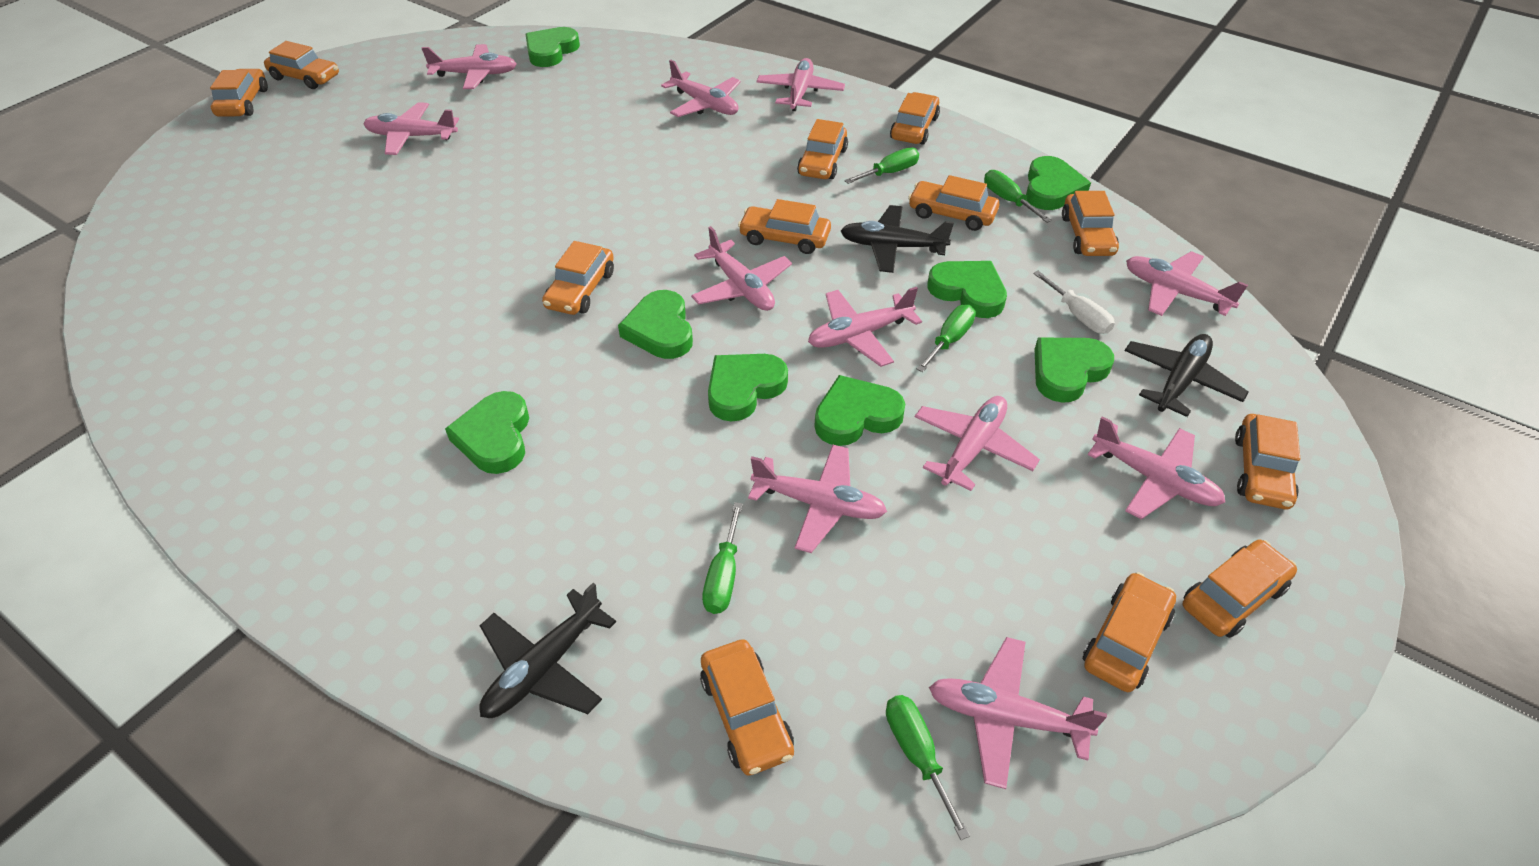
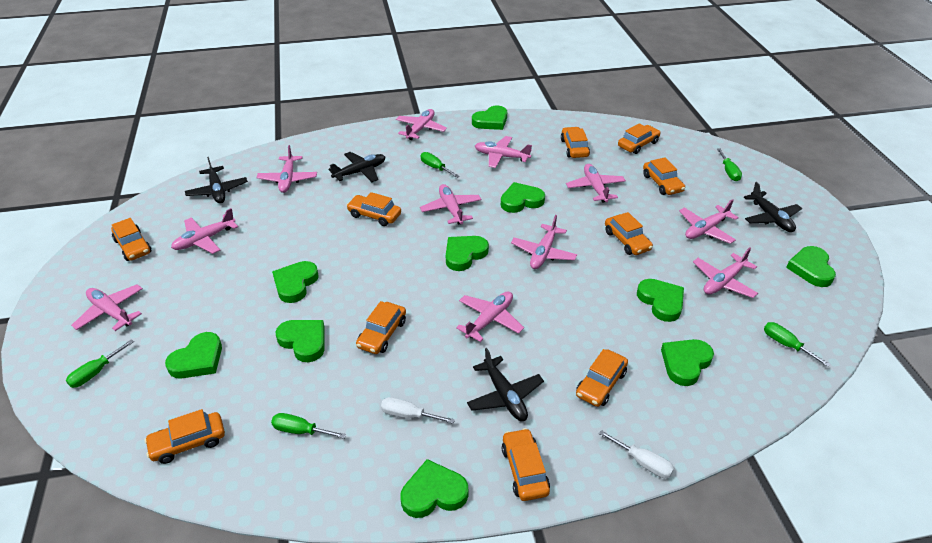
black plane: 3 -> 4
green heart: 8 -> 10
orange car: 12 -> 10
white screwdriver: 1 -> 2

